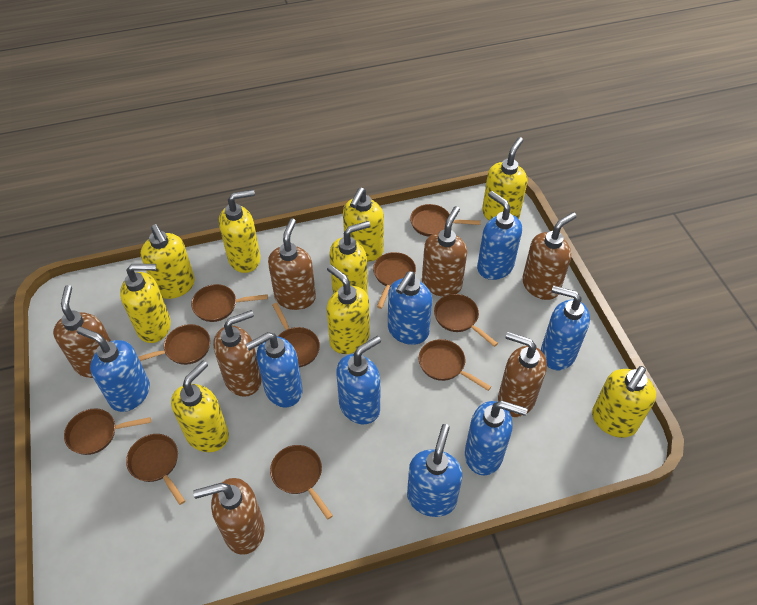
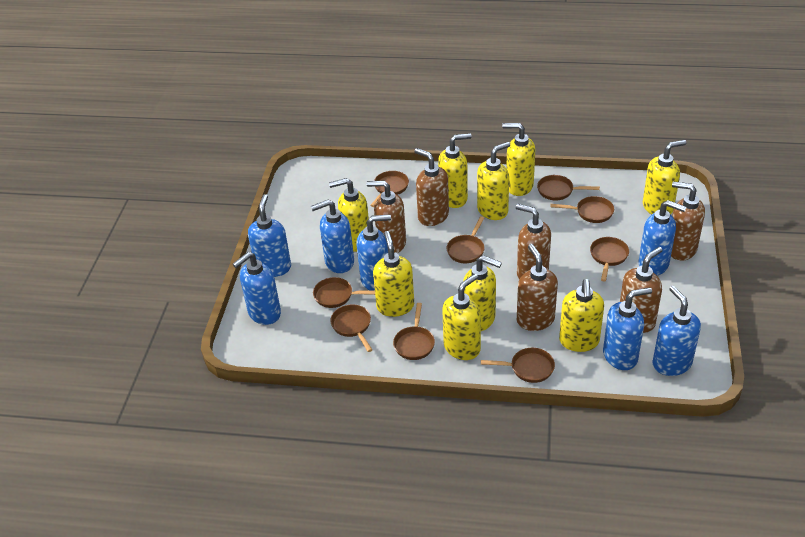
blue soap dispenser: 8 -> 7
brown pan: 10 -> 9
brown soap dispenser: 7 -> 6

